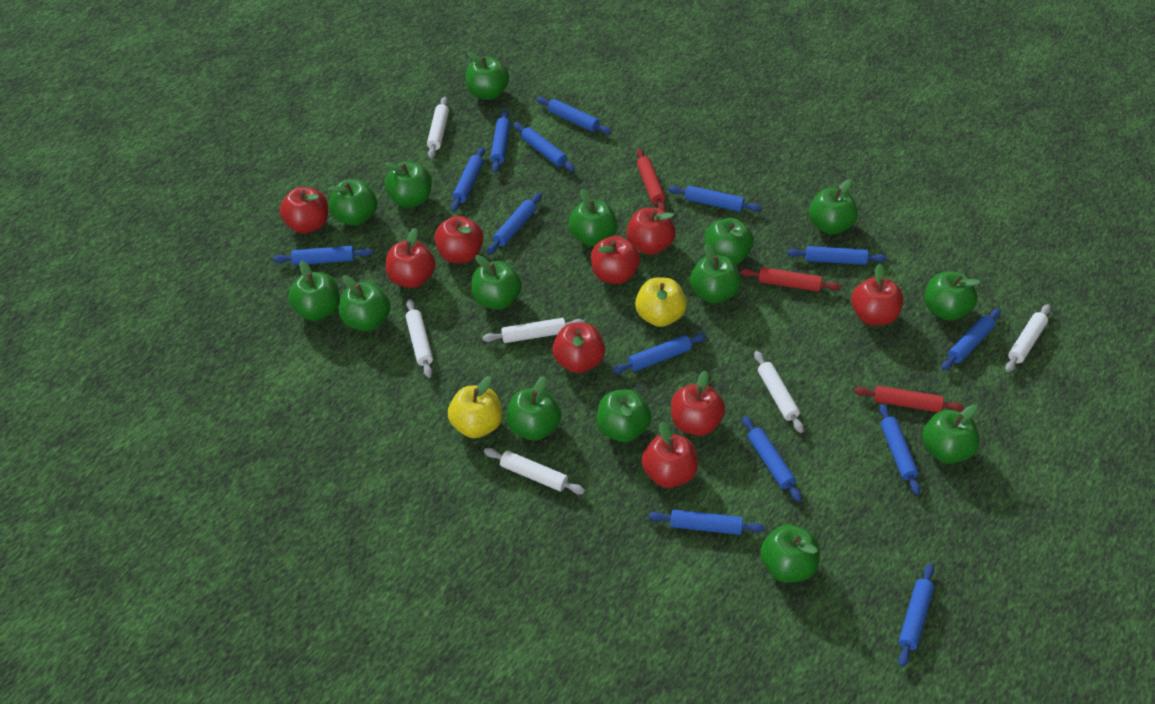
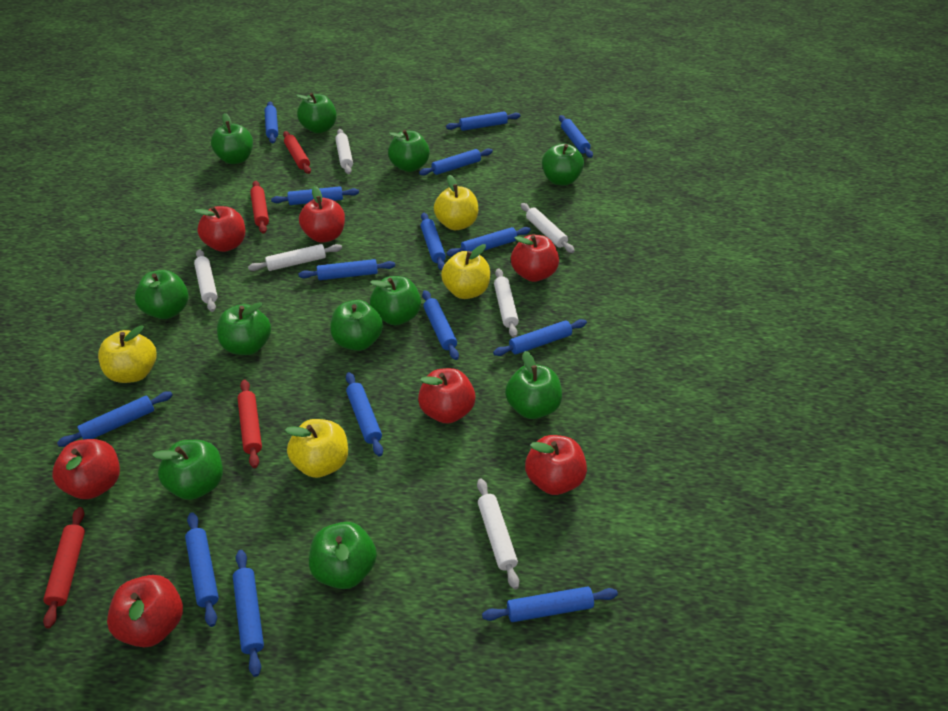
blue rolling pin: 14 -> 15
green apple: 15 -> 11
red apple: 9 -> 7
red rolling pin: 3 -> 4
yellow apple: 2 -> 4

